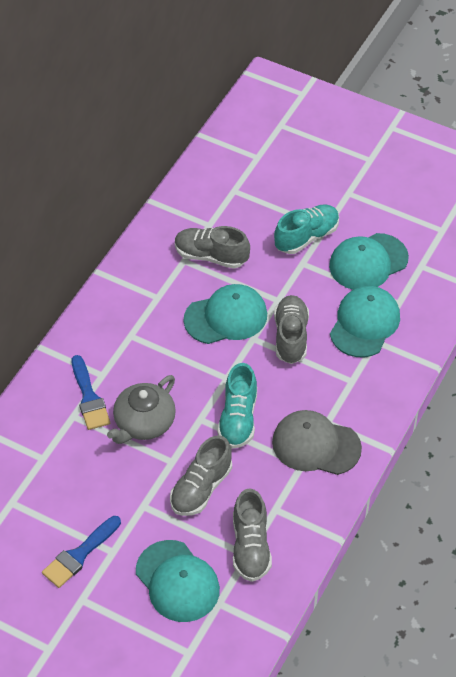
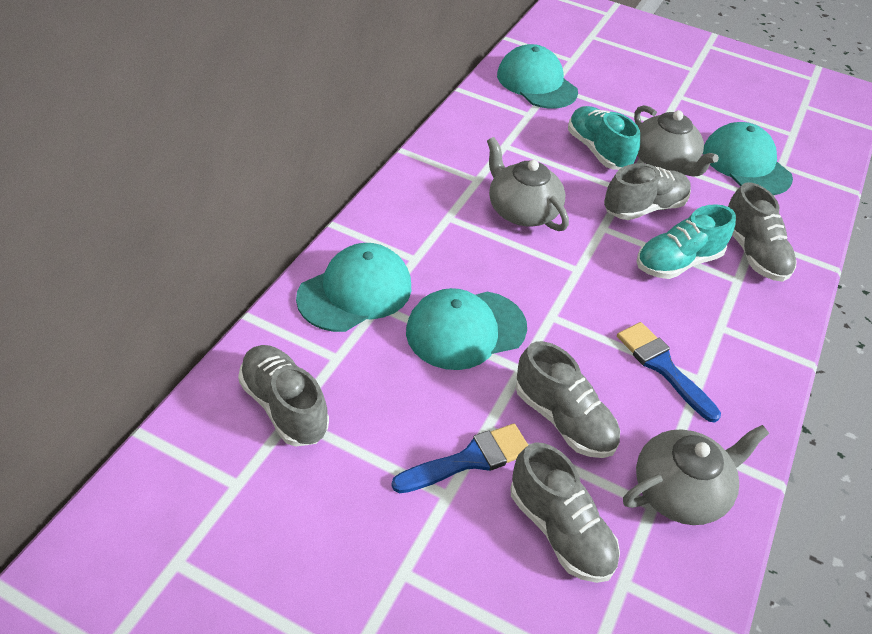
grey cap: 1 -> 0
grey shoe: 4 -> 5
grey teapot: 1 -> 3

